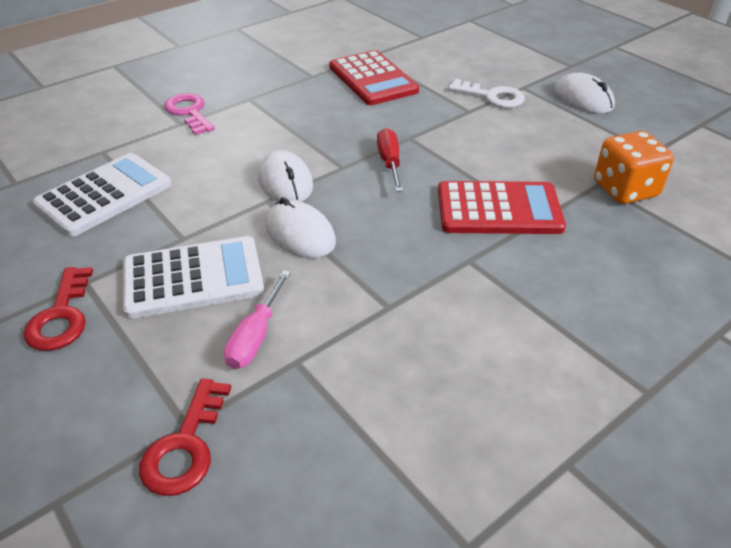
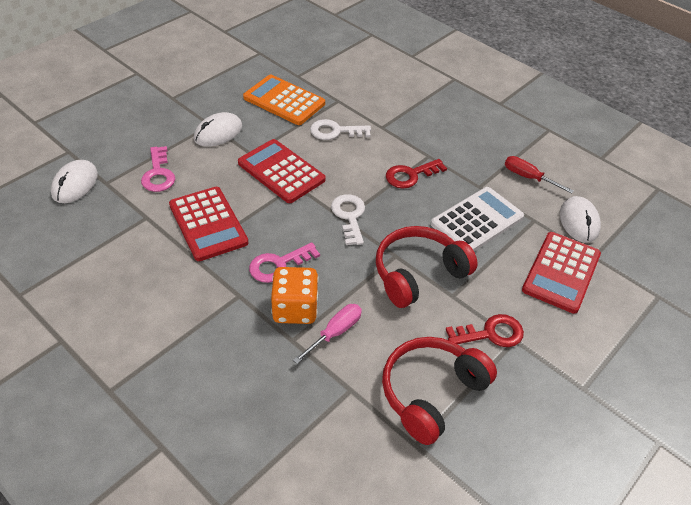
orange calculator: 0 -> 1
pink key: 1 -> 2
red calculator: 2 -> 3
red headphones: 0 -> 2
white calculator: 2 -> 1
white key: 1 -> 2

